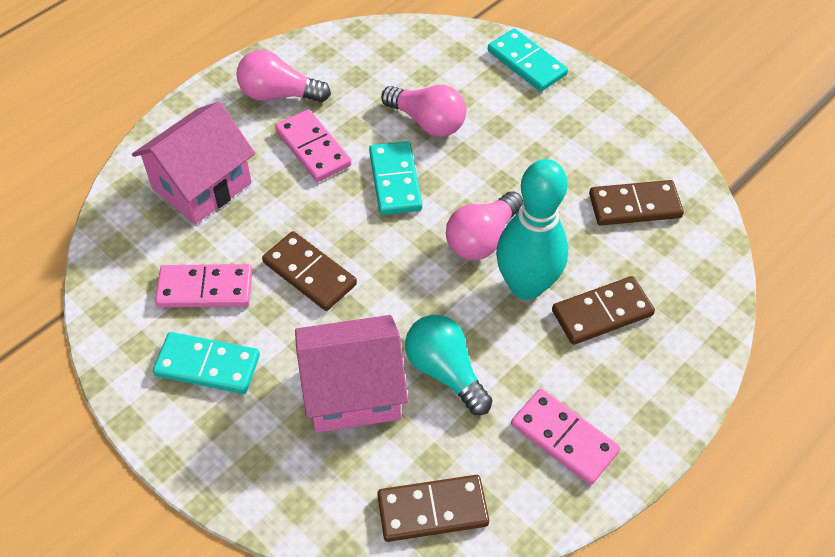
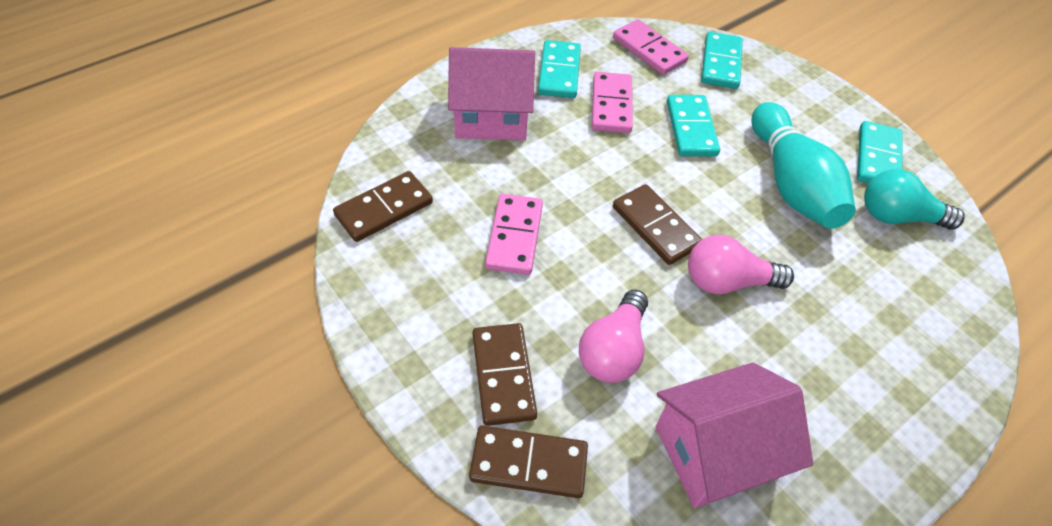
pink light bulb: 3 -> 2
turquoise domino: 3 -> 4

